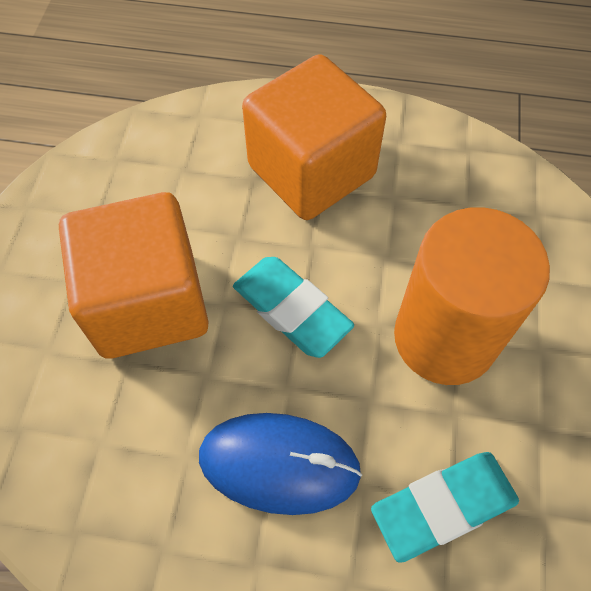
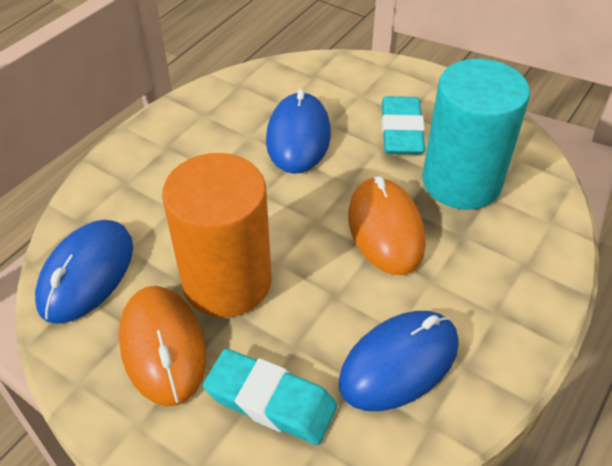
blue mouse: 1 -> 3
orange cube: 2 -> 0
orange mouse: 0 -> 2
turquoise cylinder: 0 -> 1

